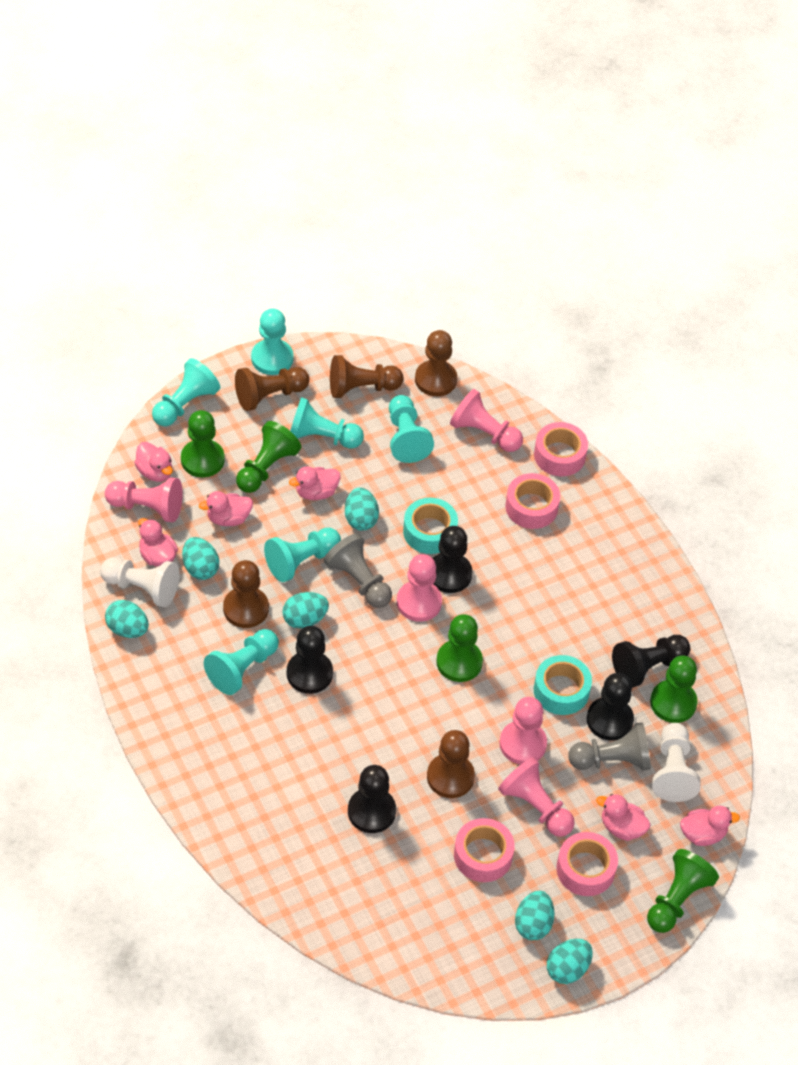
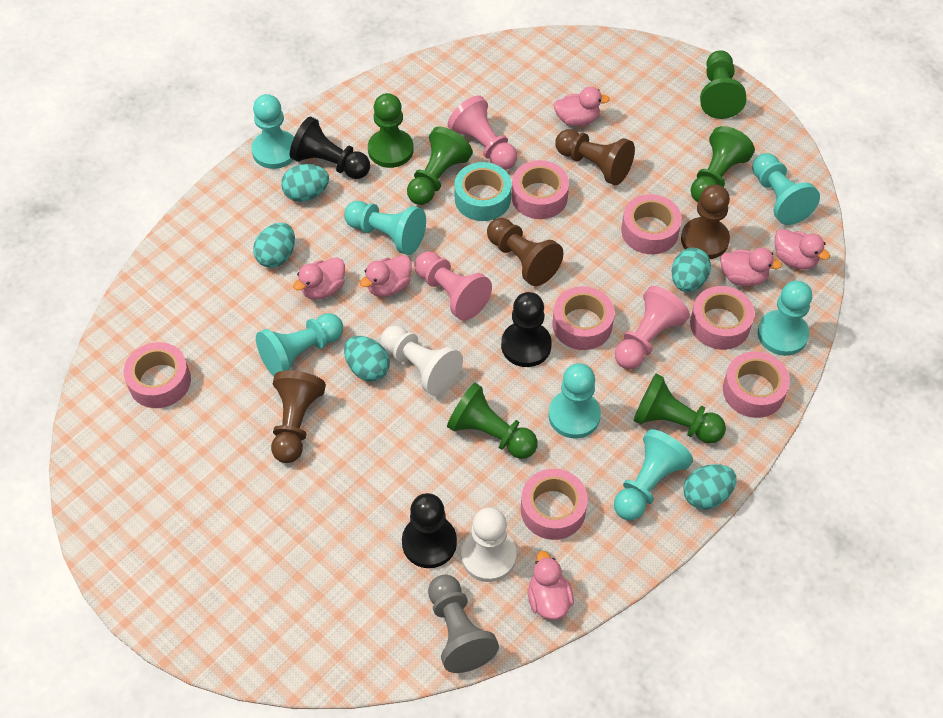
black pawn: 5 -> 3
brown pawn: 5 -> 4
green pawn: 5 -> 6
grey pawn: 2 -> 1
pink pawn: 5 -> 3
pink tape: 4 -> 7
turquoise egg: 6 -> 5
turquoise pawn: 6 -> 7
turquoise tape: 2 -> 1

